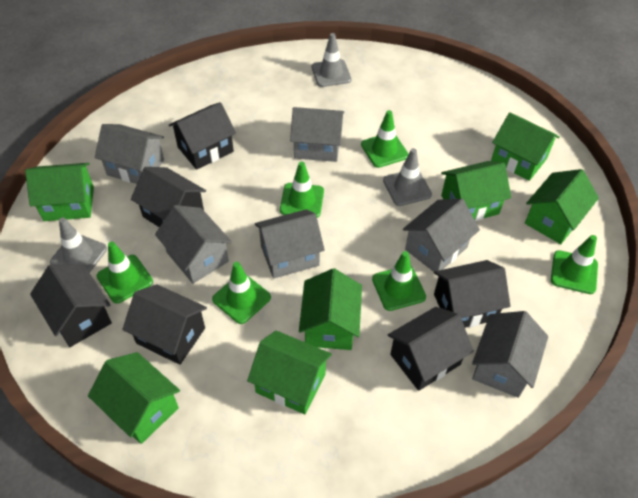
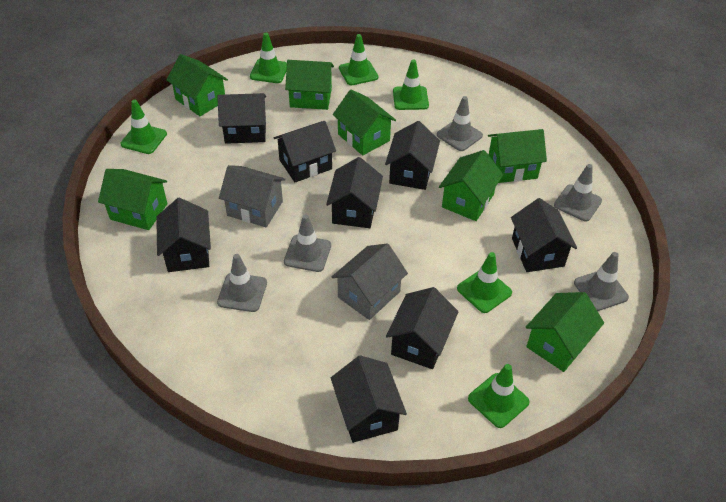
black house: 6 -> 8
grey house: 6 -> 2
grey traffic cone: 3 -> 5

